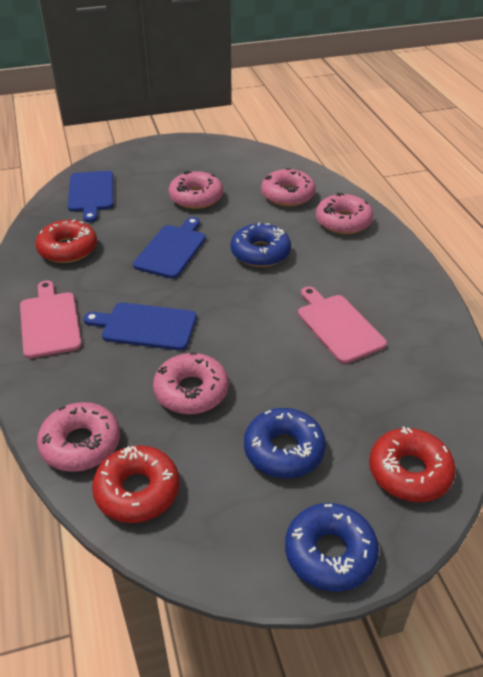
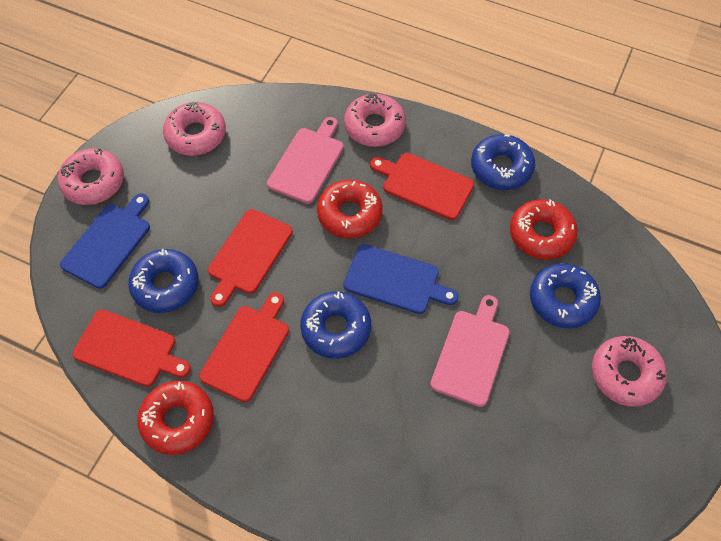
blue cutting board: 3 -> 2
blue donut: 3 -> 4
pink donut: 5 -> 4
red cutting board: 0 -> 4

